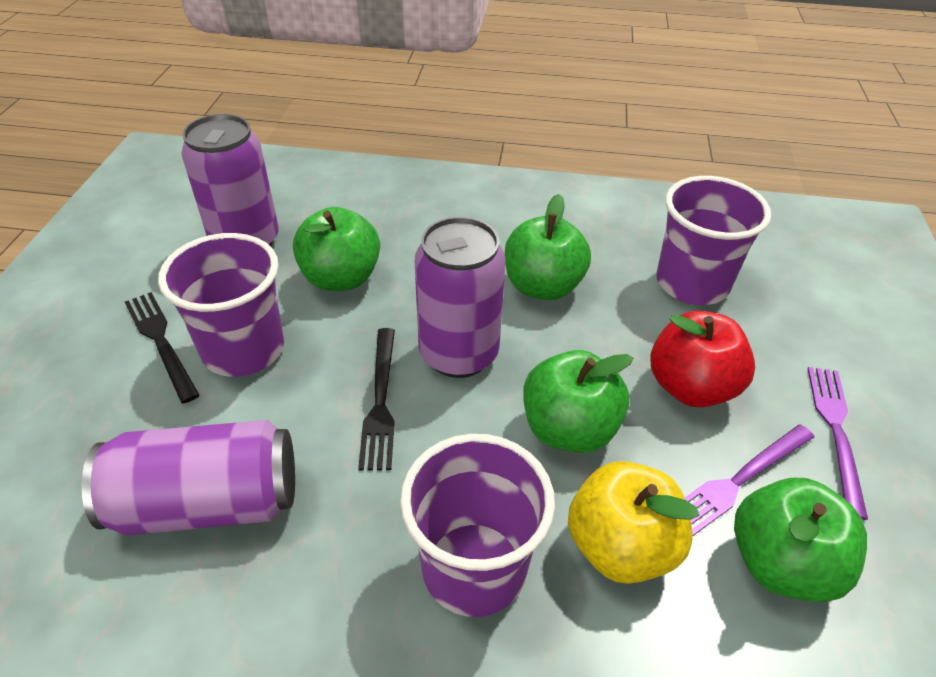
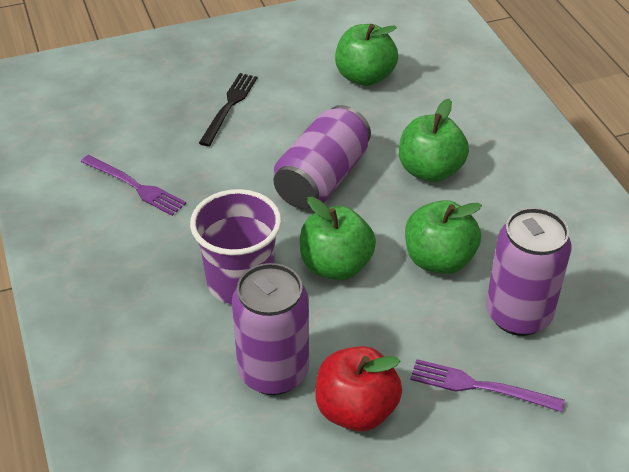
black fork: 2 -> 1
purple cup: 3 -> 1
yellow apple: 1 -> 0

